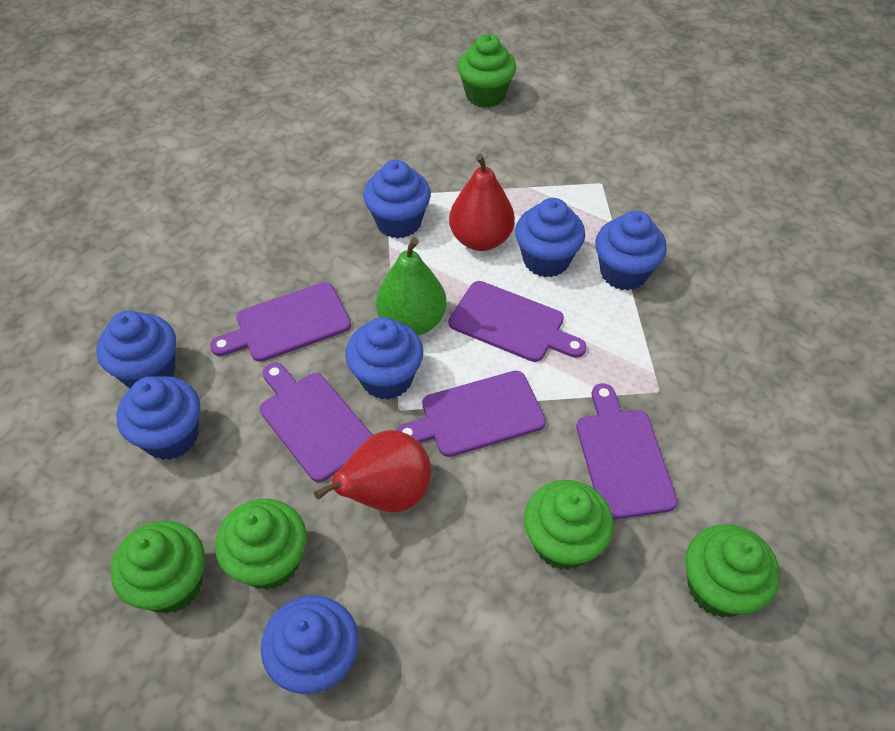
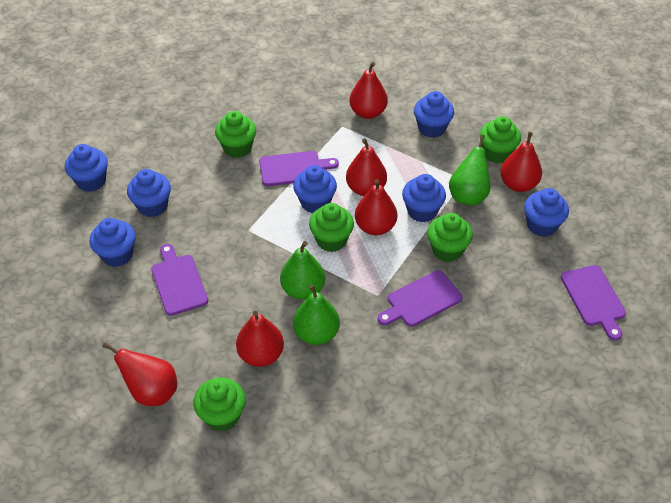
green pear: 1 -> 3
purple cutting board: 5 -> 4
red pear: 2 -> 6

